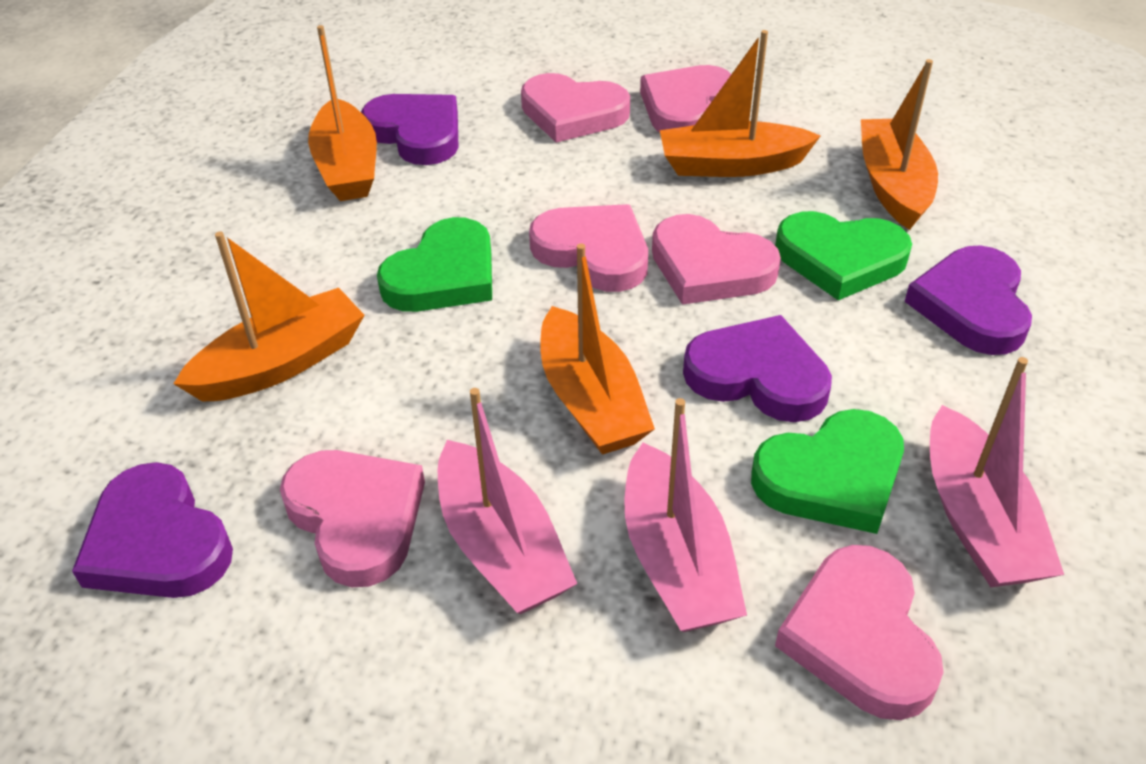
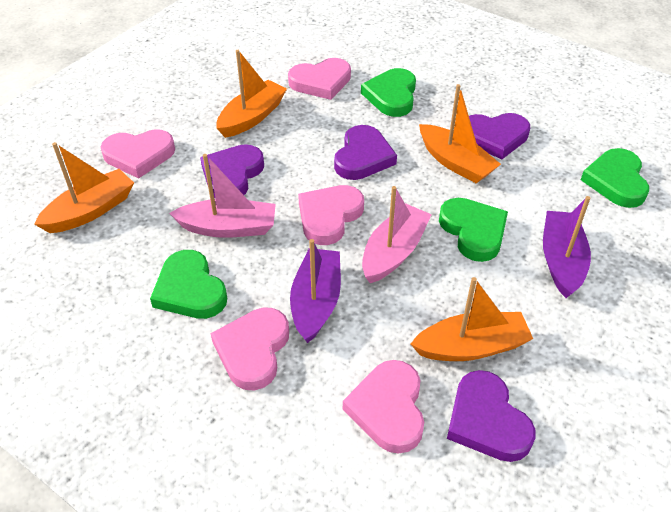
green heart: 3 -> 4
orange boat: 5 -> 4
pink boat: 3 -> 2
pink heart: 6 -> 5
purple boat: 0 -> 2

